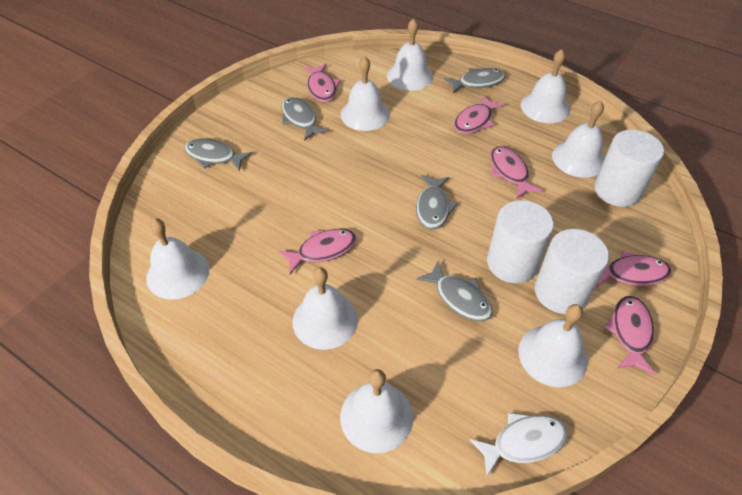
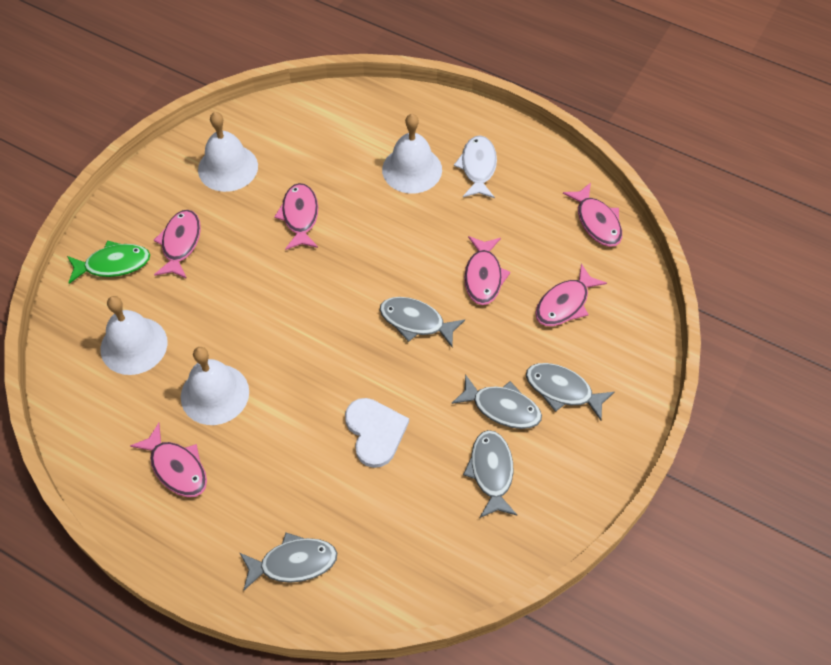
green fish: 0 -> 1
white bell: 8 -> 4
white cylinder: 3 -> 0
white heart: 0 -> 1

